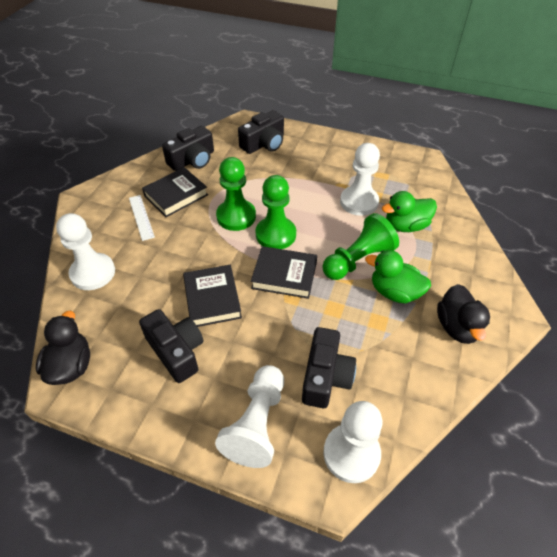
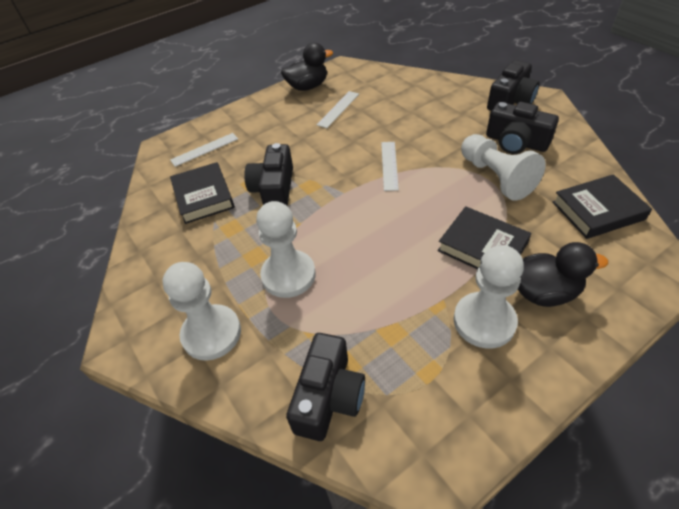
green duck: 2 -> 0
green pawn: 3 -> 0
white ruler: 1 -> 3

